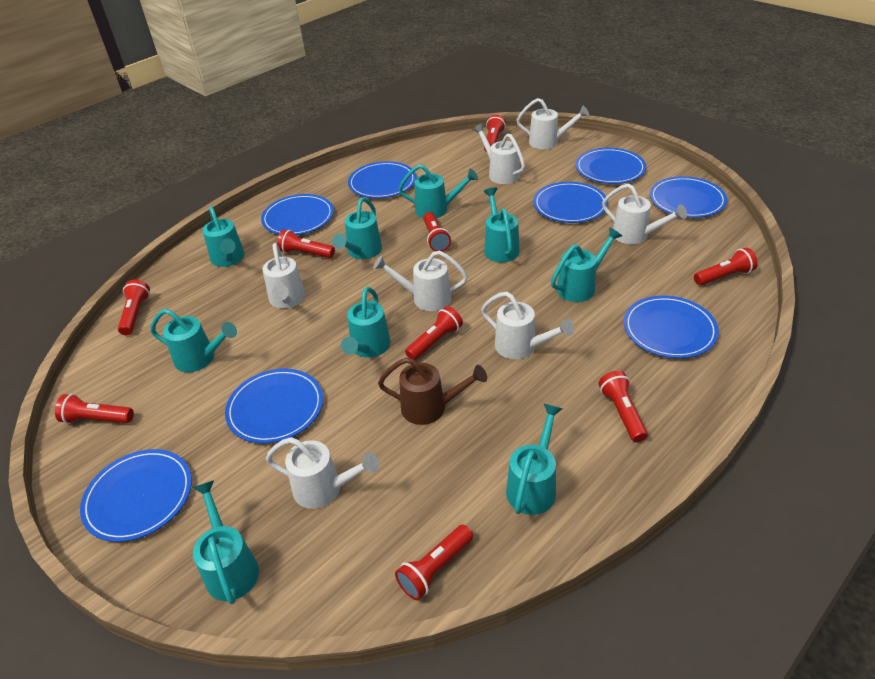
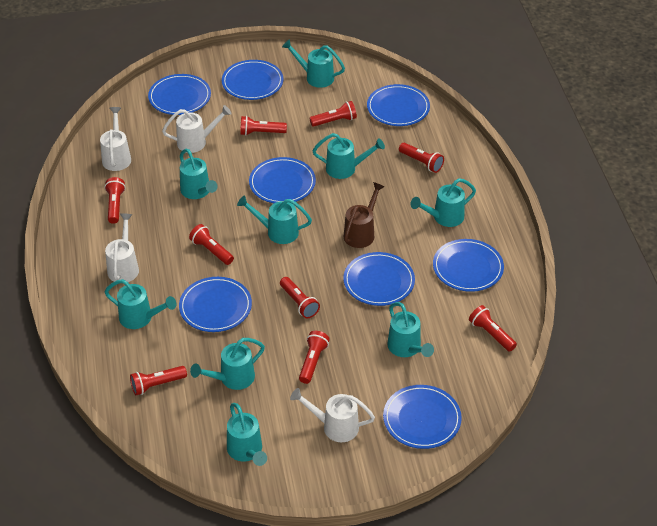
white watering can: 7 -> 4

